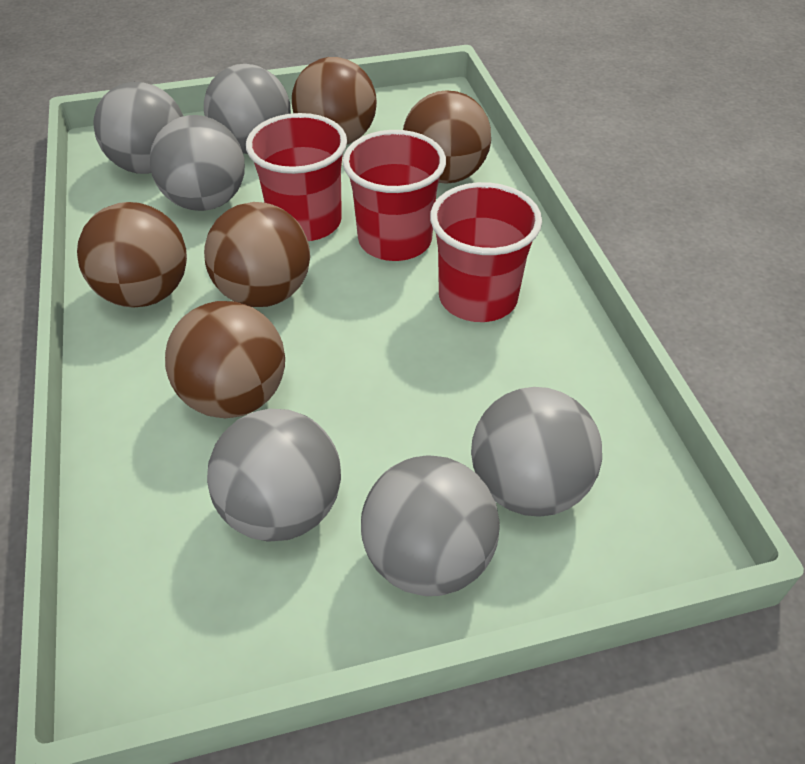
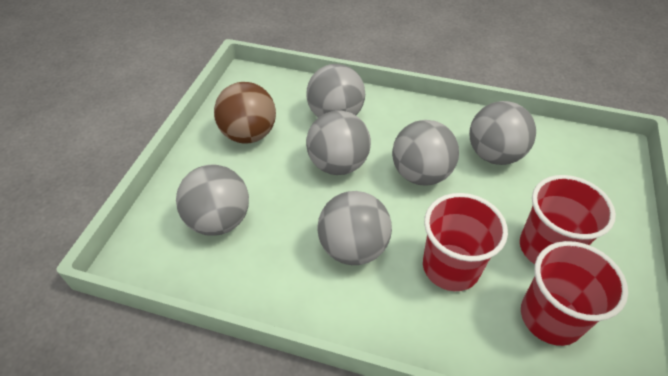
brown ball: 5 -> 1

